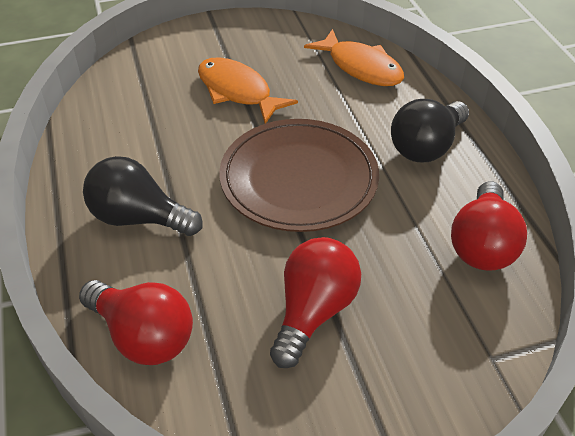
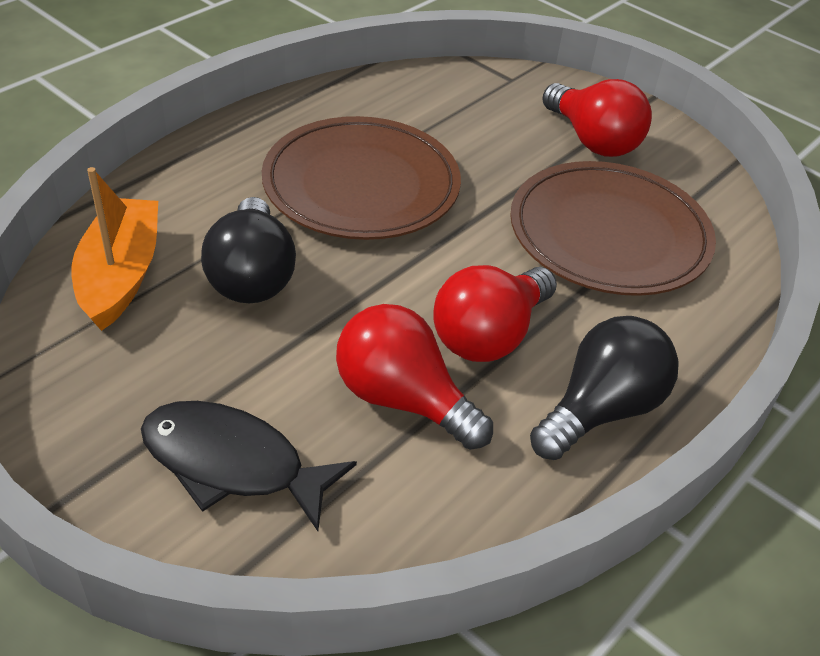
black fish: 0 -> 1
brown plate: 1 -> 2
orange boat: 0 -> 1
orange fish: 2 -> 0

